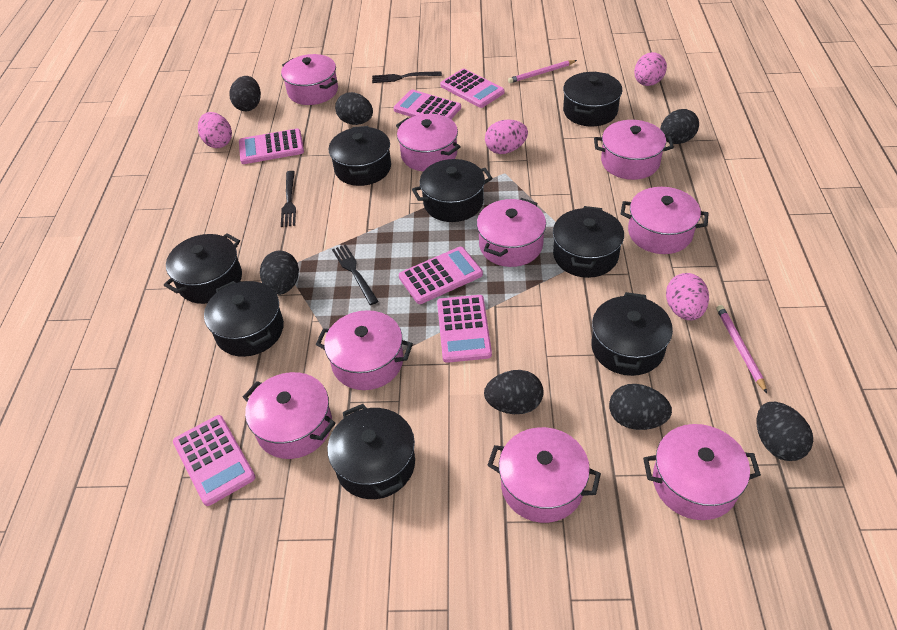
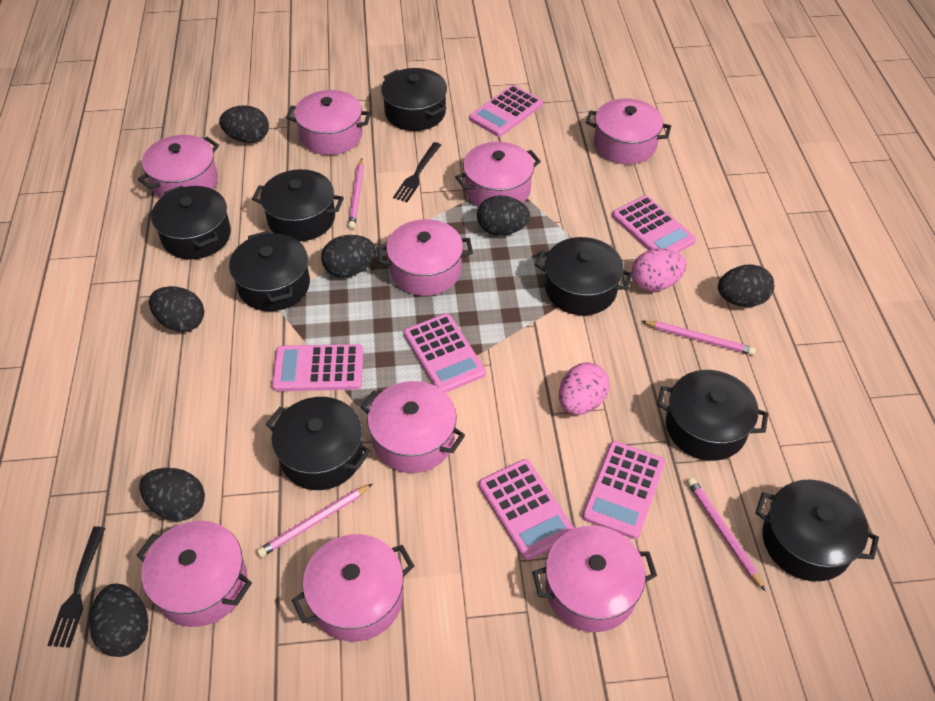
black fork: 3 -> 2
pink egg: 4 -> 2
pink pencil: 2 -> 4

